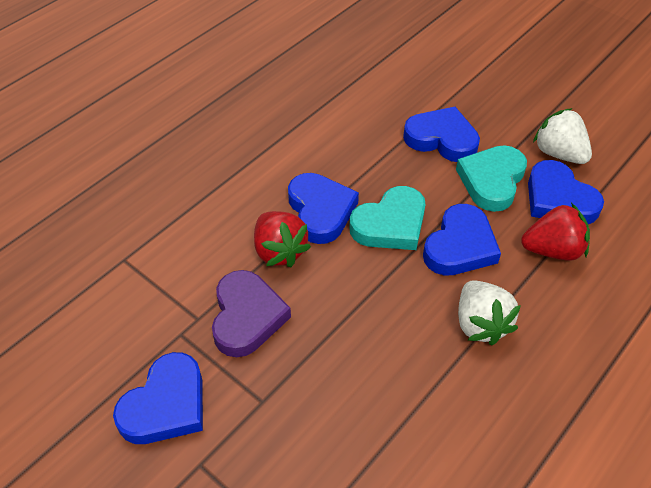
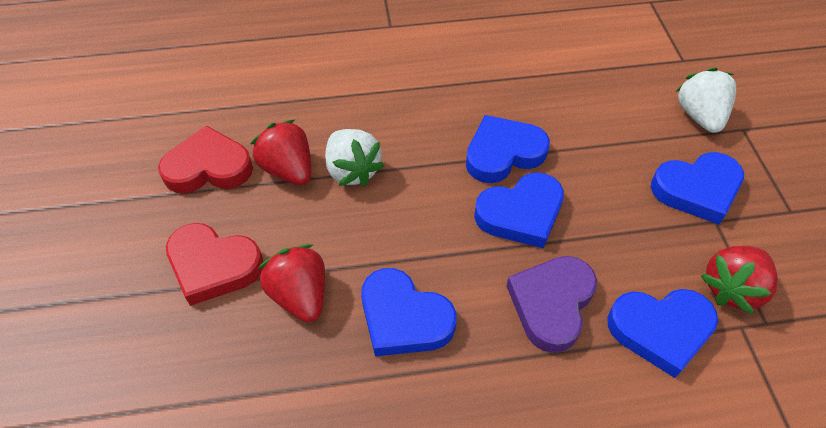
red heart: 0 -> 2
red strawberry: 2 -> 3
turquoise heart: 2 -> 0

